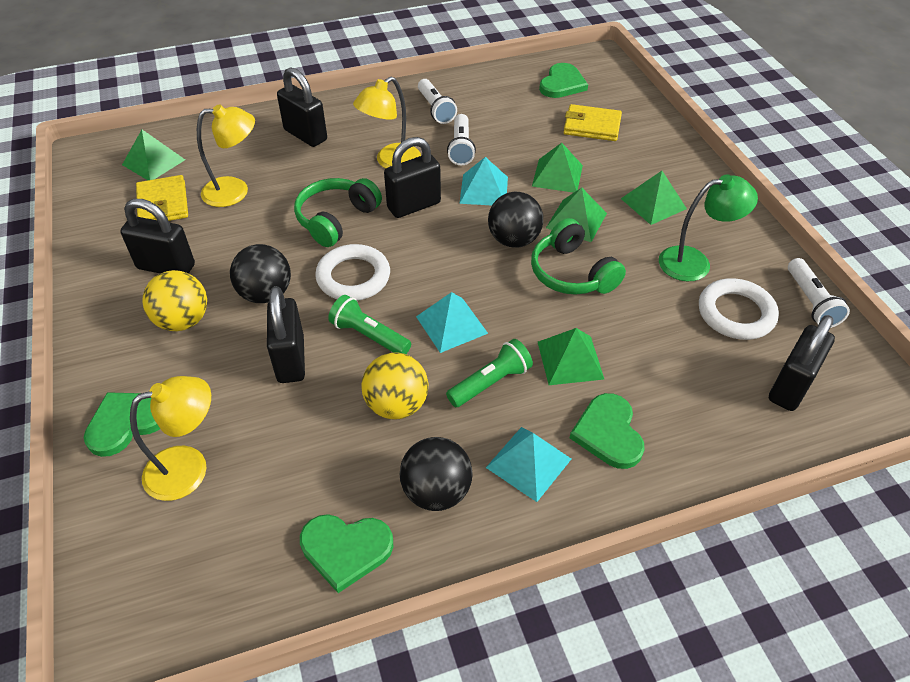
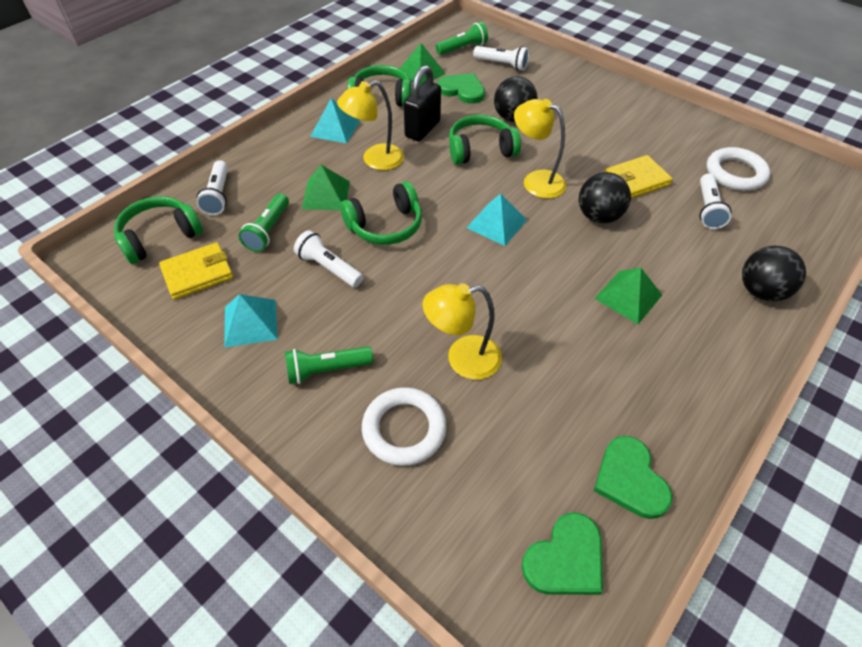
black padlock: 5 -> 1
green flashlight: 2 -> 3
green headphones: 2 -> 4
green heart: 4 -> 3
green lamp: 1 -> 0
green pyramid: 5 -> 3
white flashlight: 3 -> 4
yellow ball: 2 -> 0

